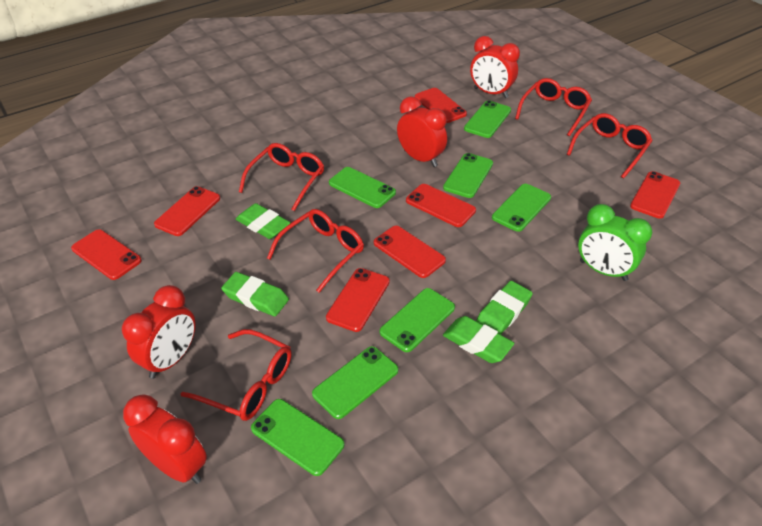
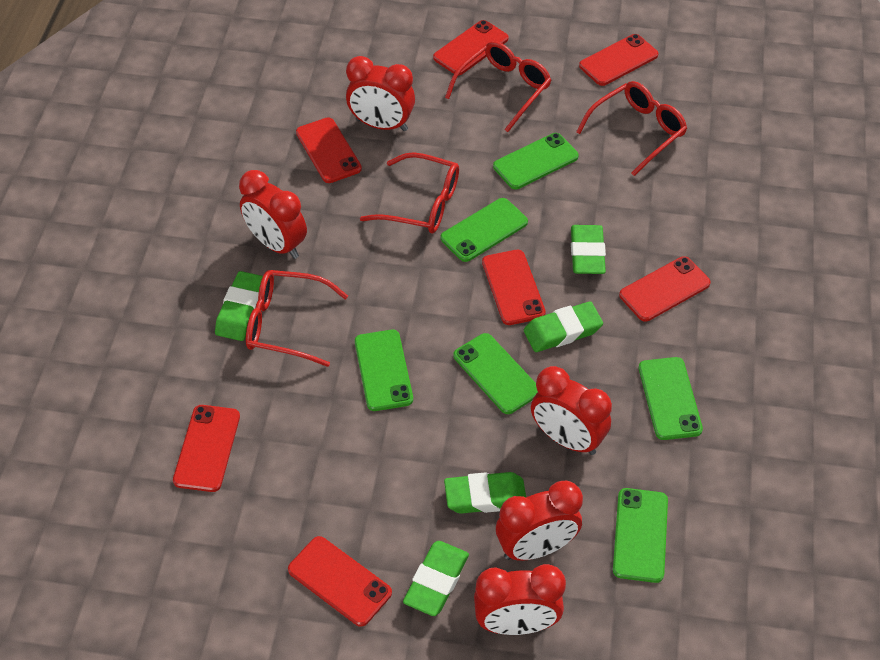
green clock: 1 -> 0
green eraser: 4 -> 5
green phone: 7 -> 6
red clock: 4 -> 5
red glasses: 5 -> 4

